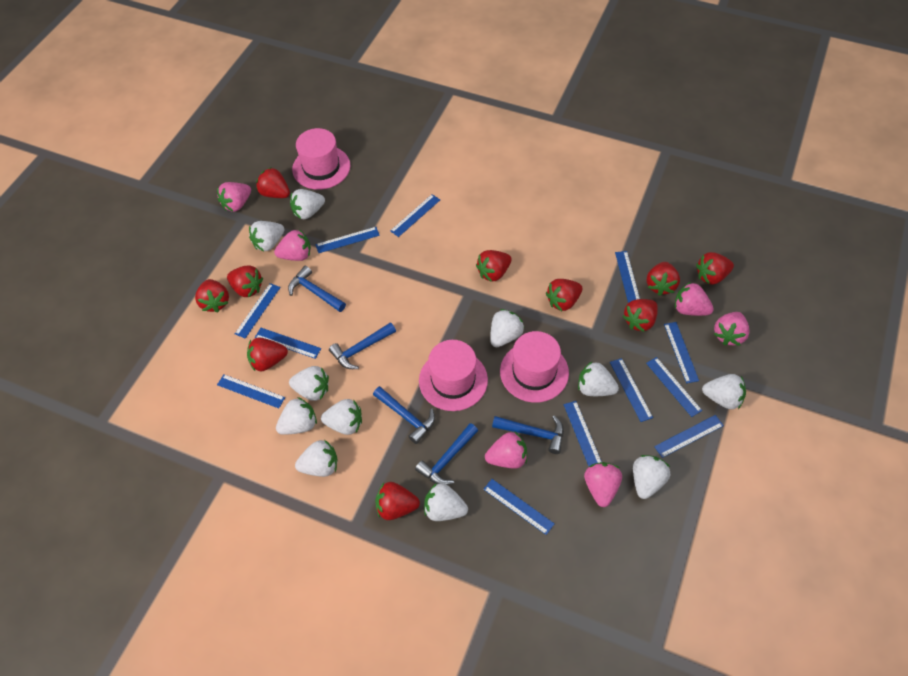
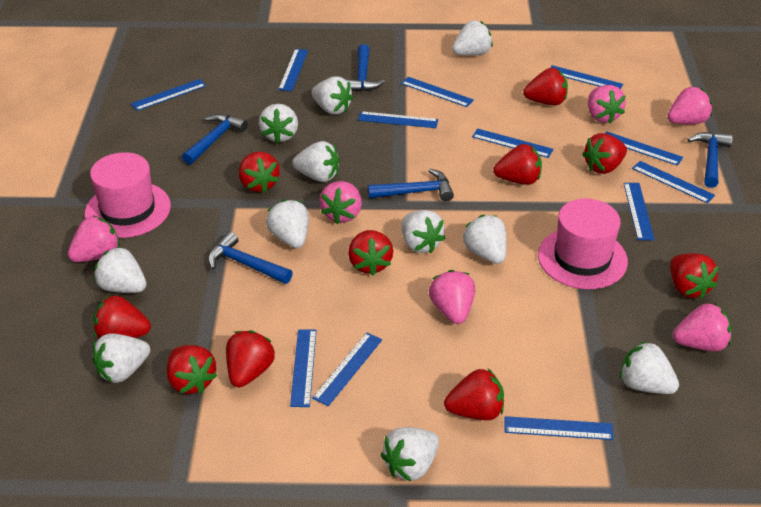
pink hat: 3 -> 2

